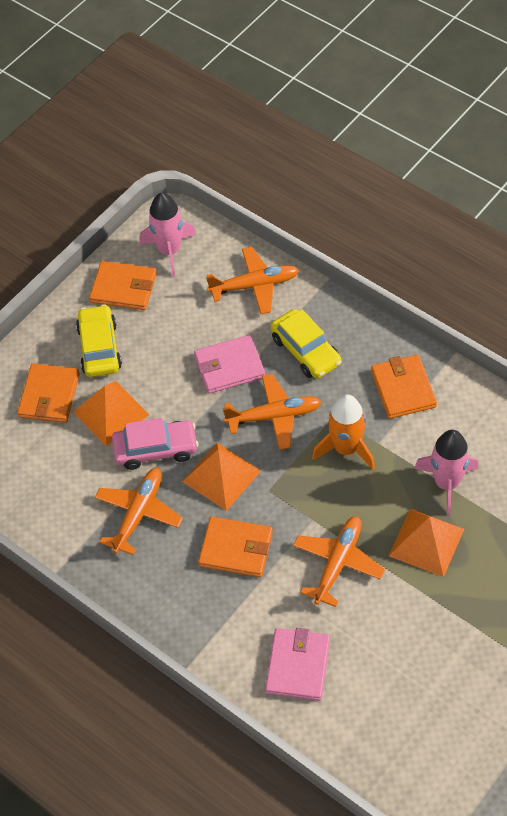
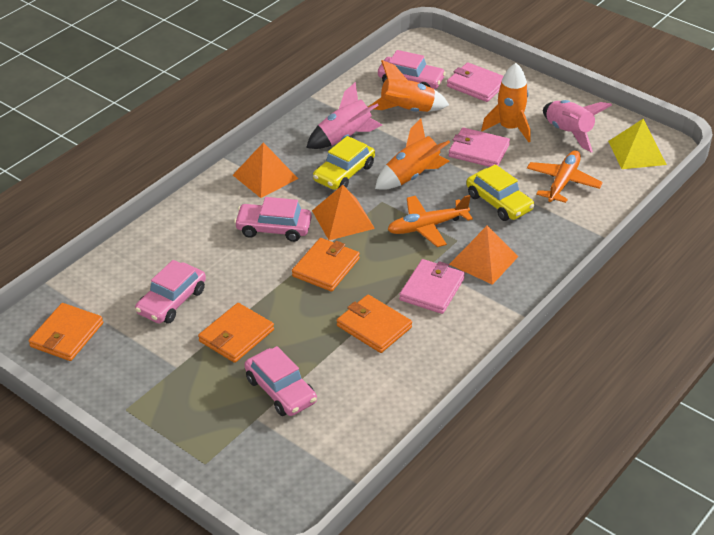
orange plane: 4 -> 2
orange rocket: 1 -> 3
pink car: 1 -> 4
pink wallet: 2 -> 3
yellow pyramid: 0 -> 1

